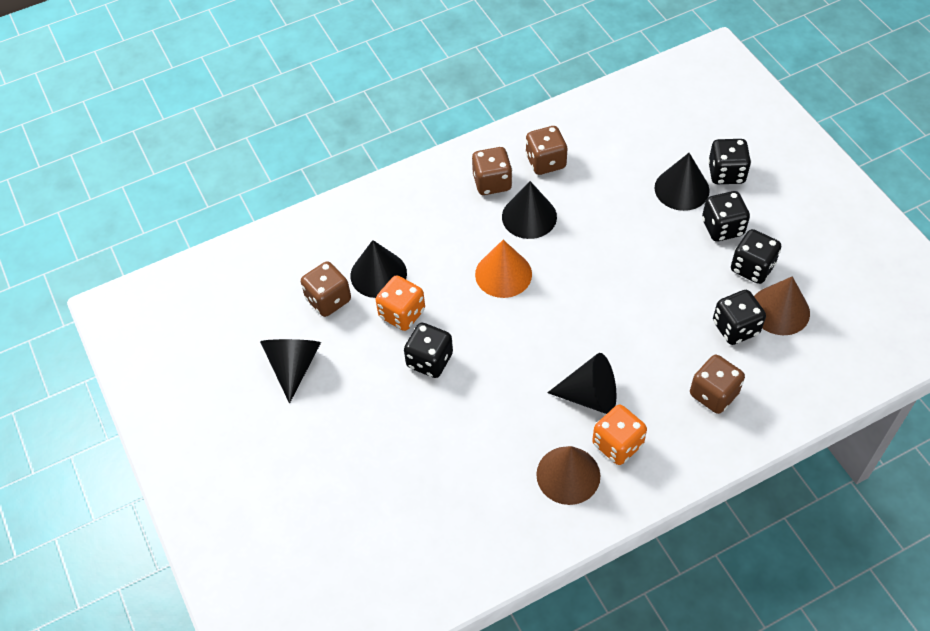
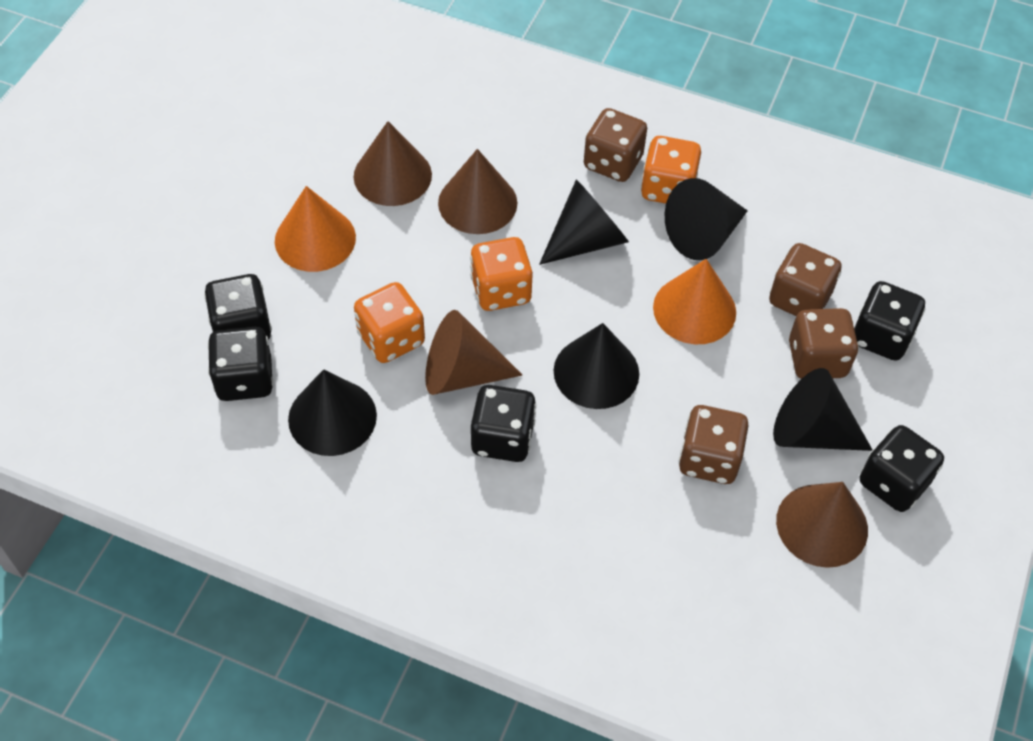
brown cone: 2 -> 4
orange cone: 1 -> 2
orange dice: 2 -> 3

